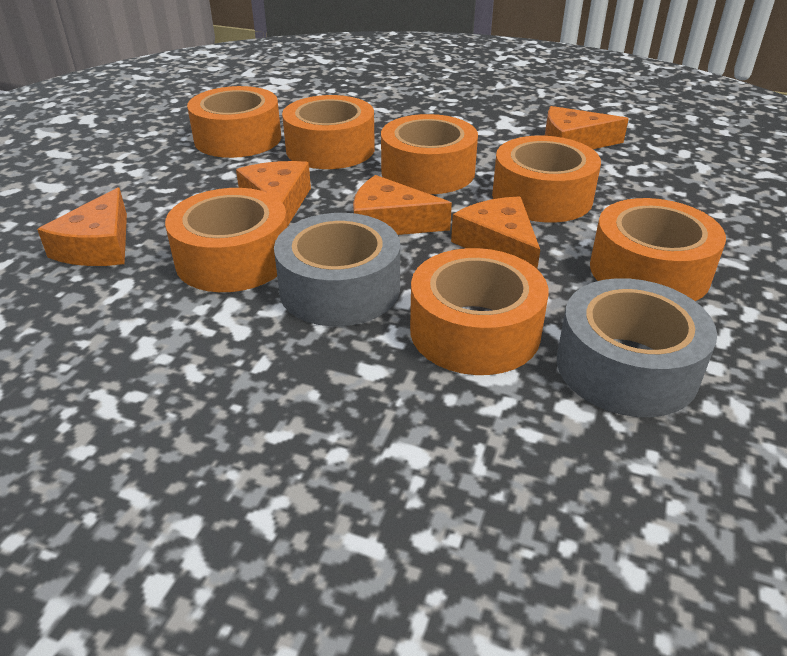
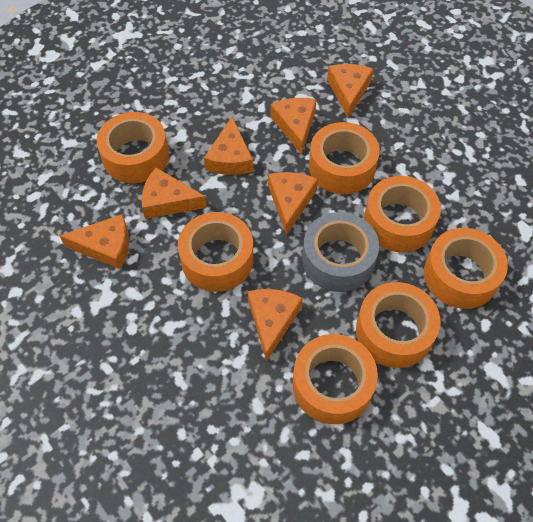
grey tape: 2 -> 1
orange cheese: 5 -> 7

